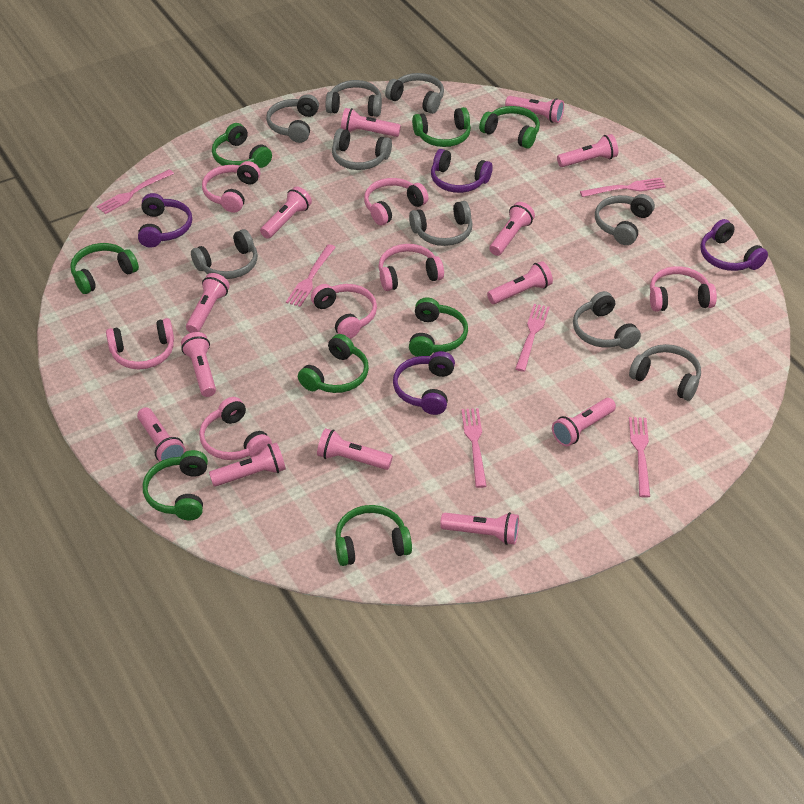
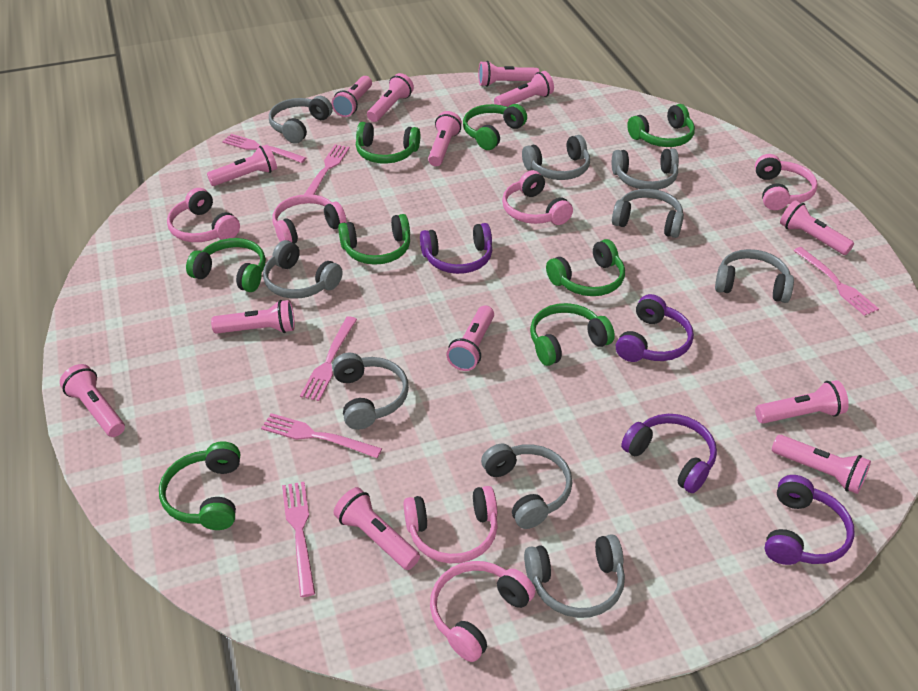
pink headphones: 7 -> 6

